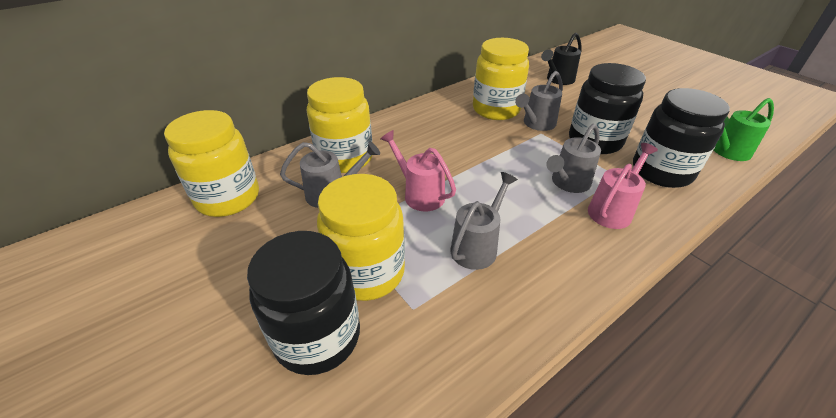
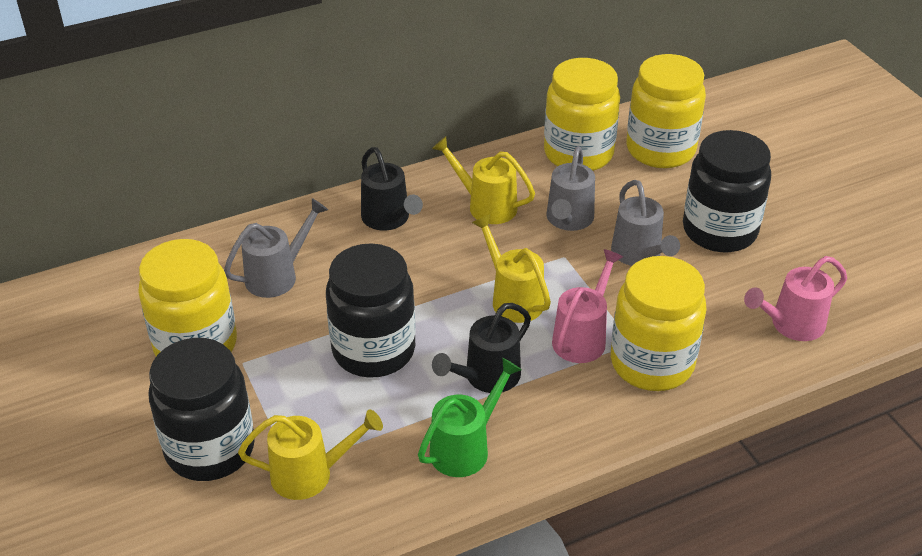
black watering can: 1 -> 2
grey watering can: 4 -> 3
yellow watering can: 0 -> 3

